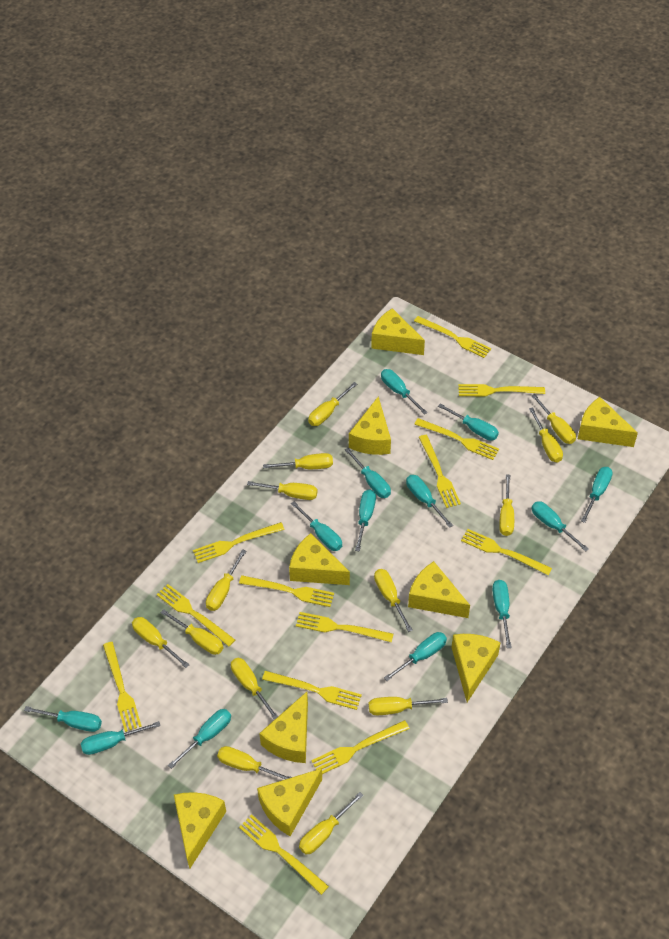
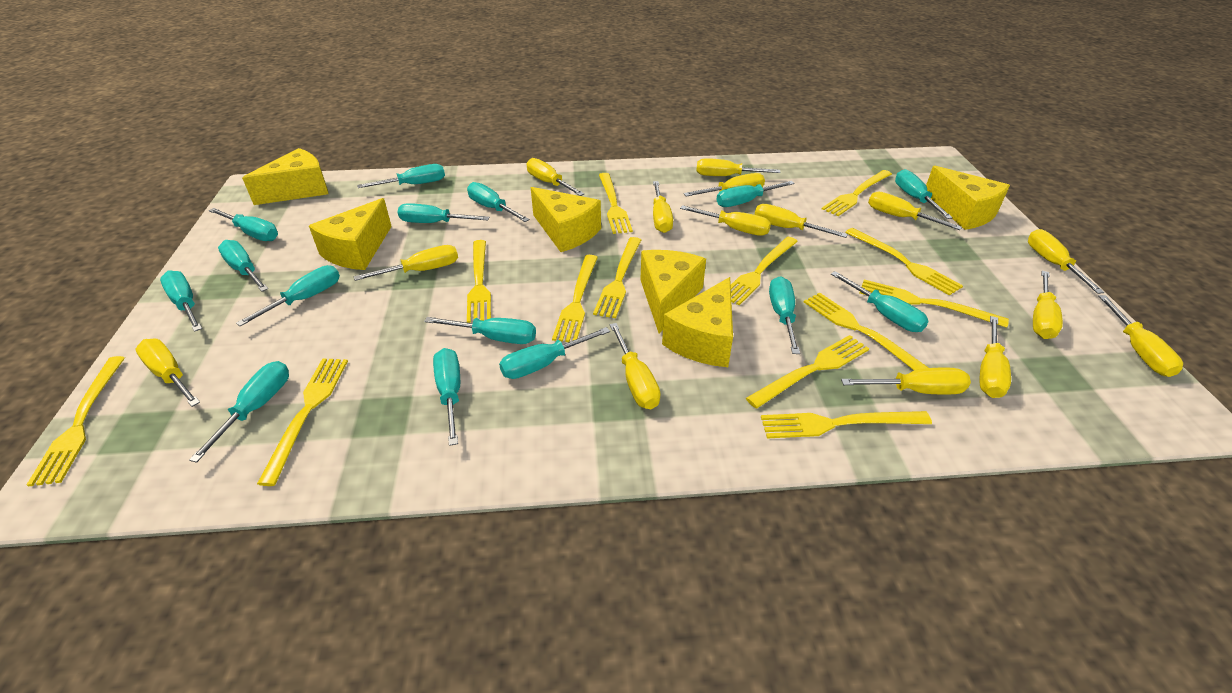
turquoise screwdriver: 13 -> 15
yellow cheese: 9 -> 6
yellow screwdriver: 14 -> 15

